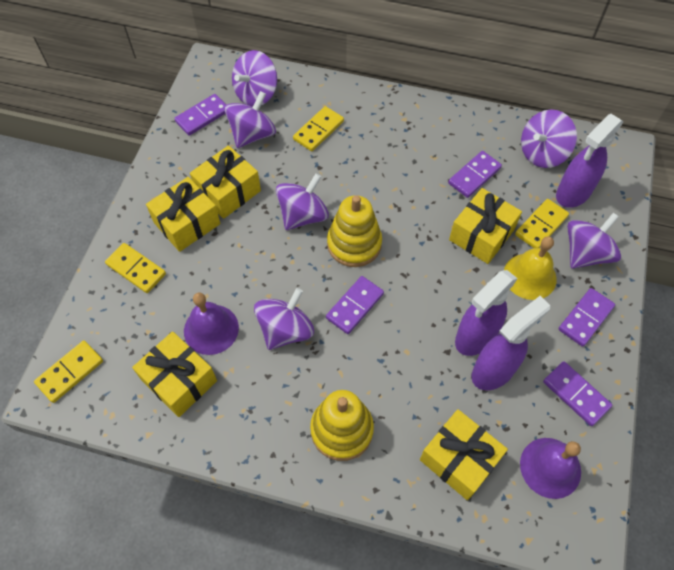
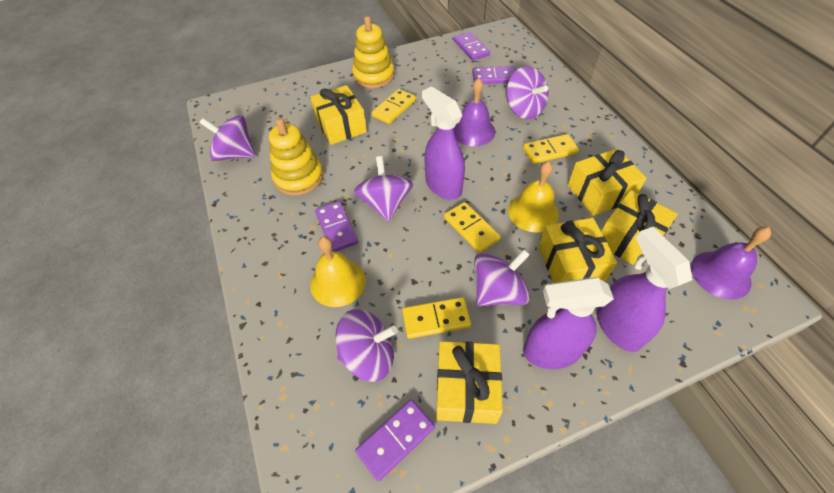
purple domino: 5 -> 4
purple spinning top: 6 -> 5
yellow bell: 1 -> 2

